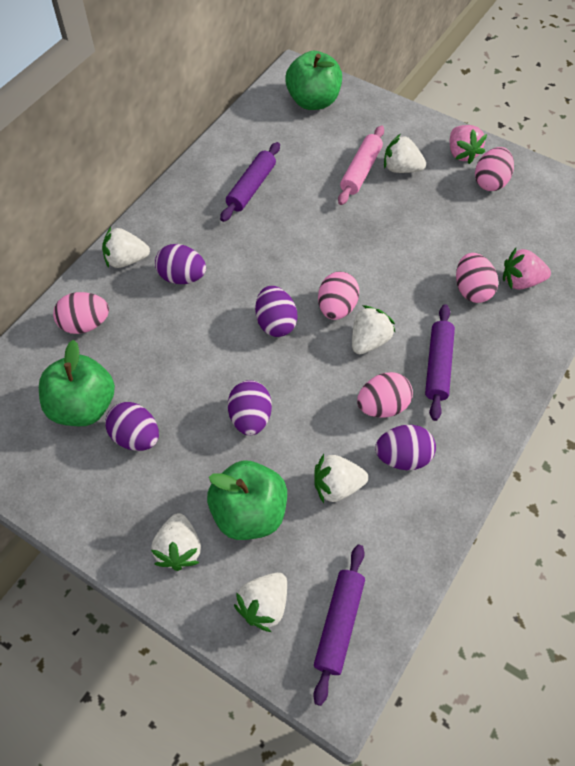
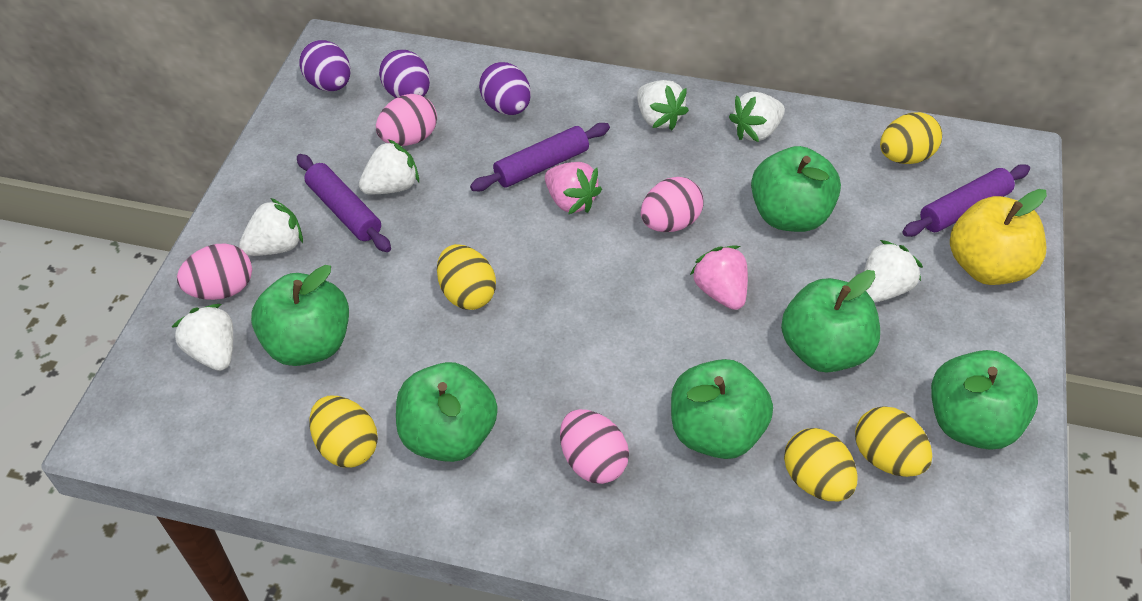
green apple: 3 -> 6
pink egg: 5 -> 4
pink rolling pin: 1 -> 0
purple egg: 5 -> 3
yellow apple: 0 -> 1
yellow egg: 0 -> 5

